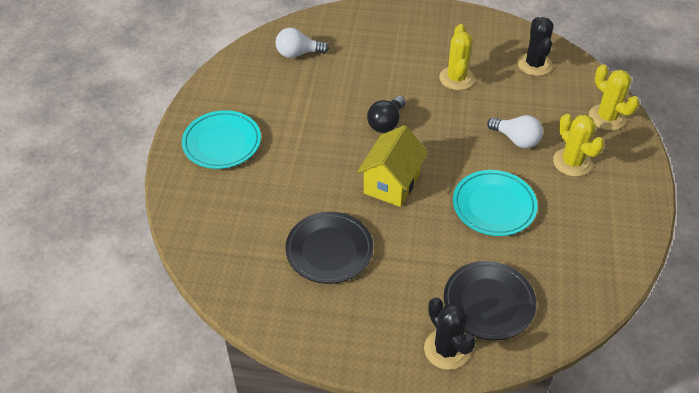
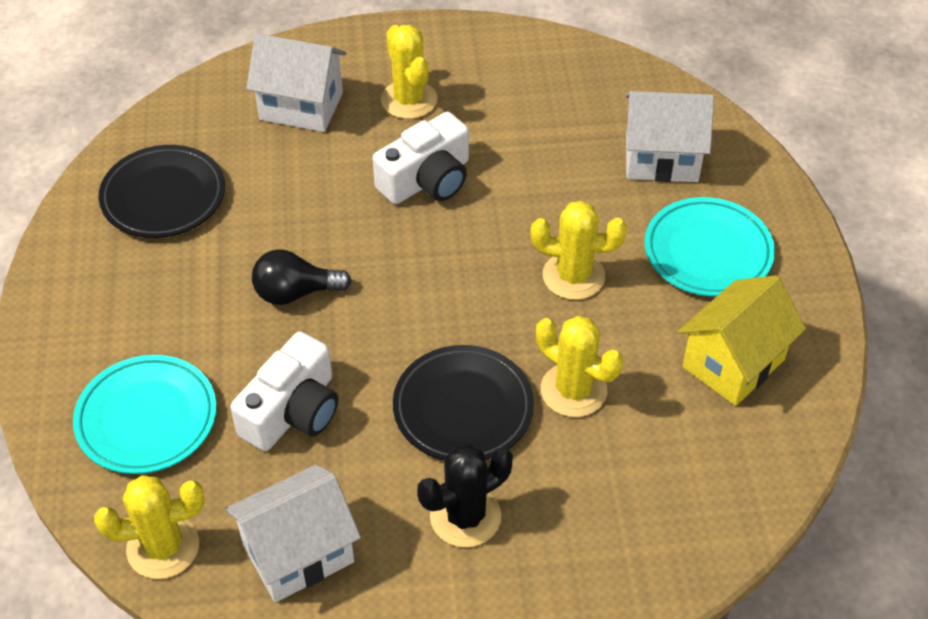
black cactus: 2 -> 1
white camera: 0 -> 2
white house: 0 -> 3
white light bulb: 2 -> 0
yellow cactus: 3 -> 4

